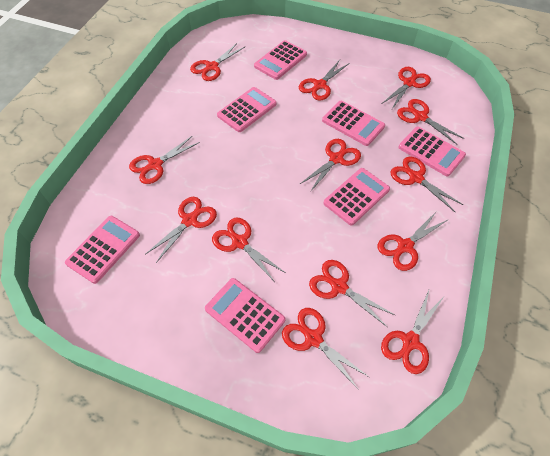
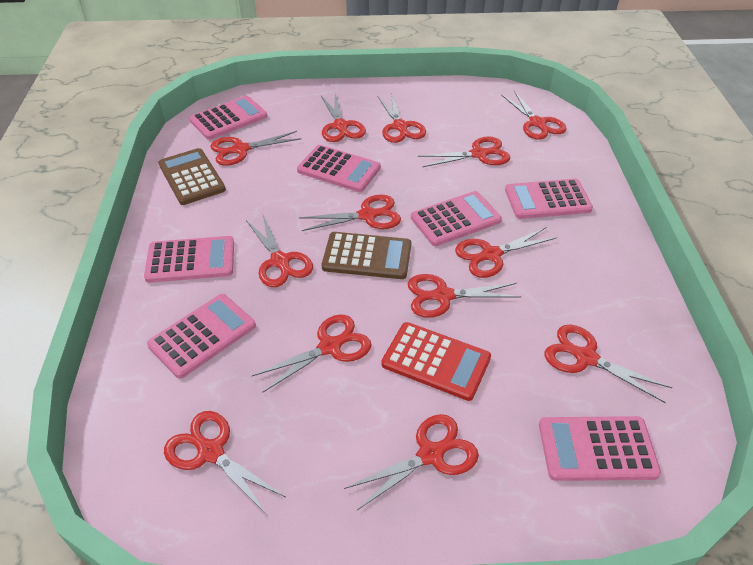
brown calculator: 0 -> 2
red calculator: 0 -> 1

